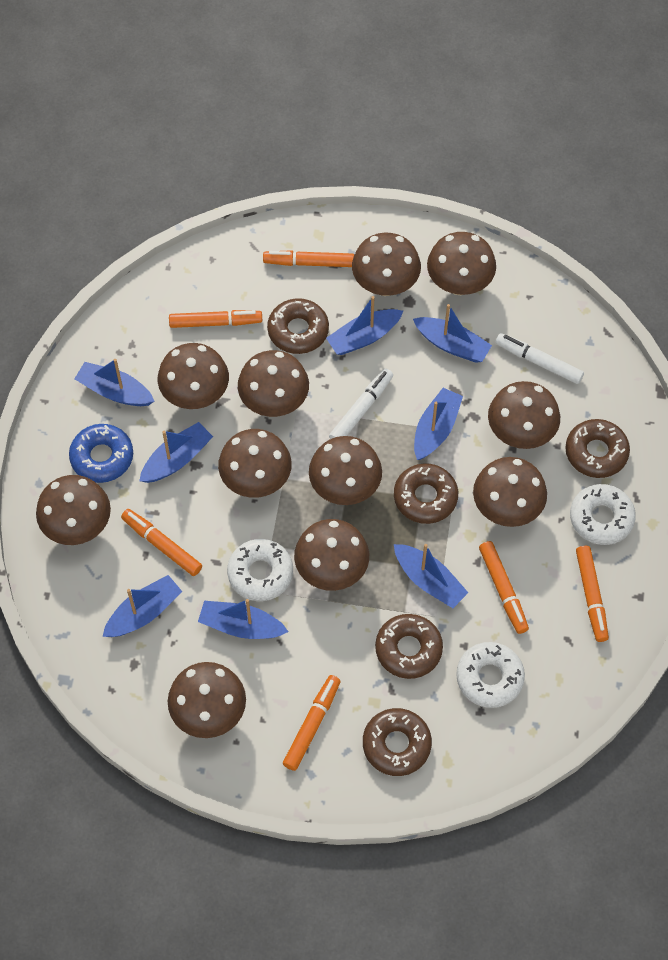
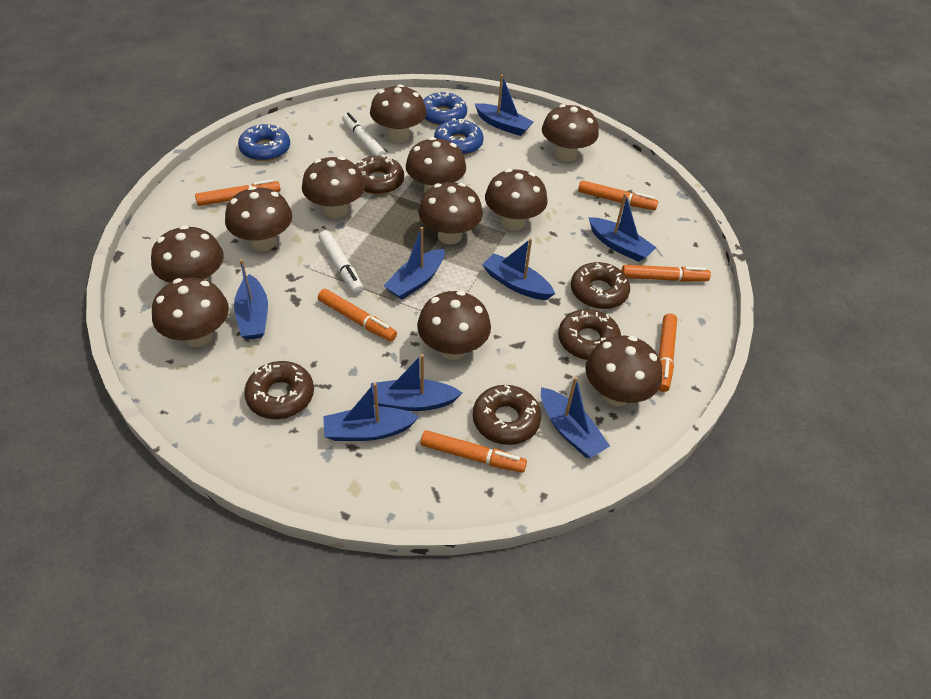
blue donut: 1 -> 3
white donut: 3 -> 0

